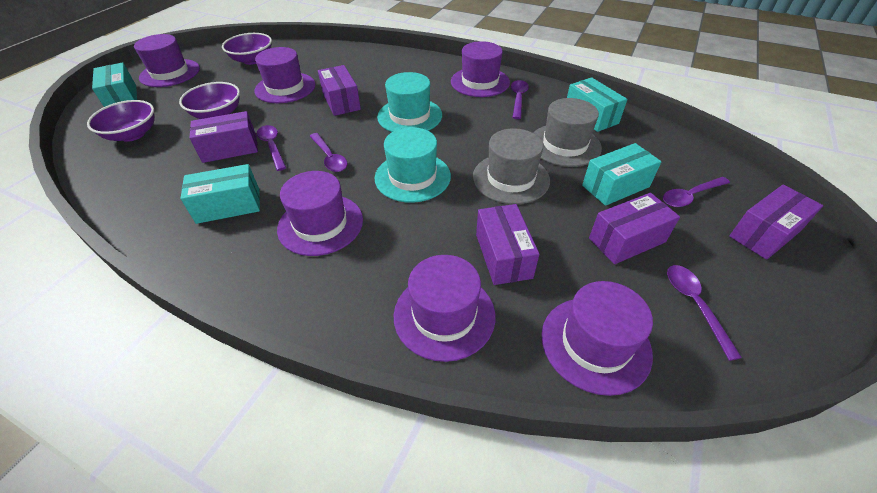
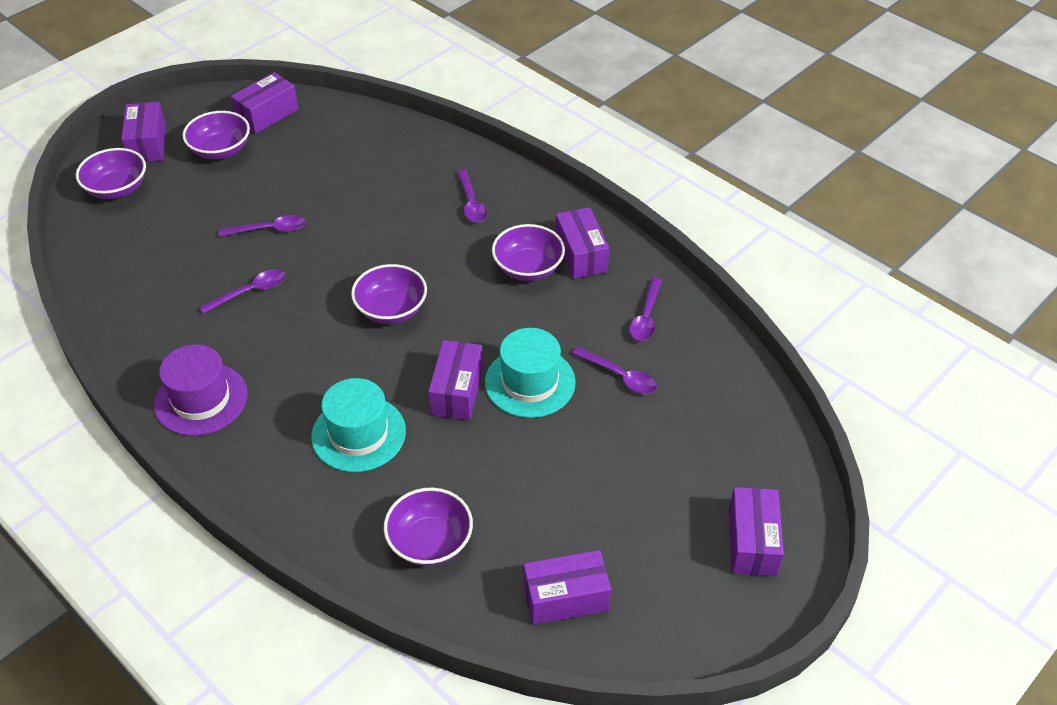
grey hat: 2 -> 0
purple bowl: 3 -> 5
purple box: 5 -> 6
purple hat: 6 -> 1
turquoise box: 4 -> 0

